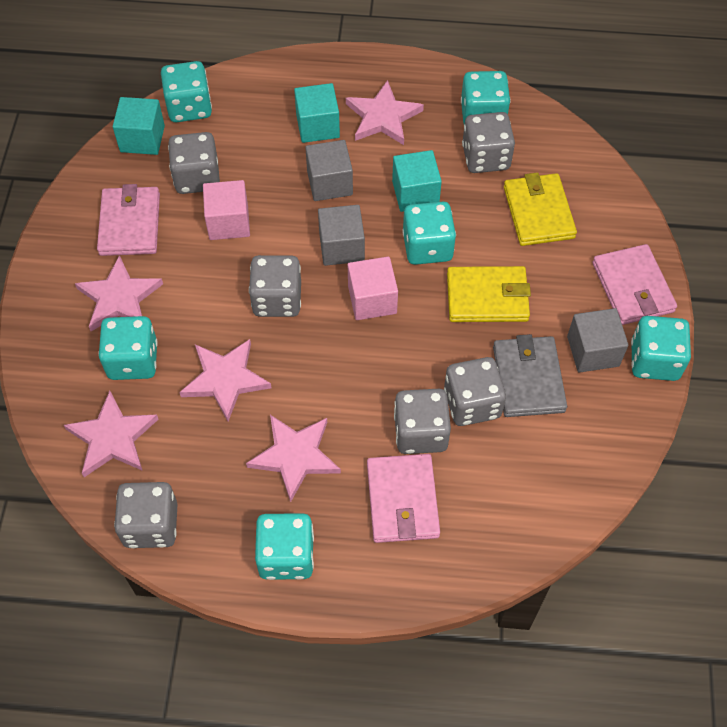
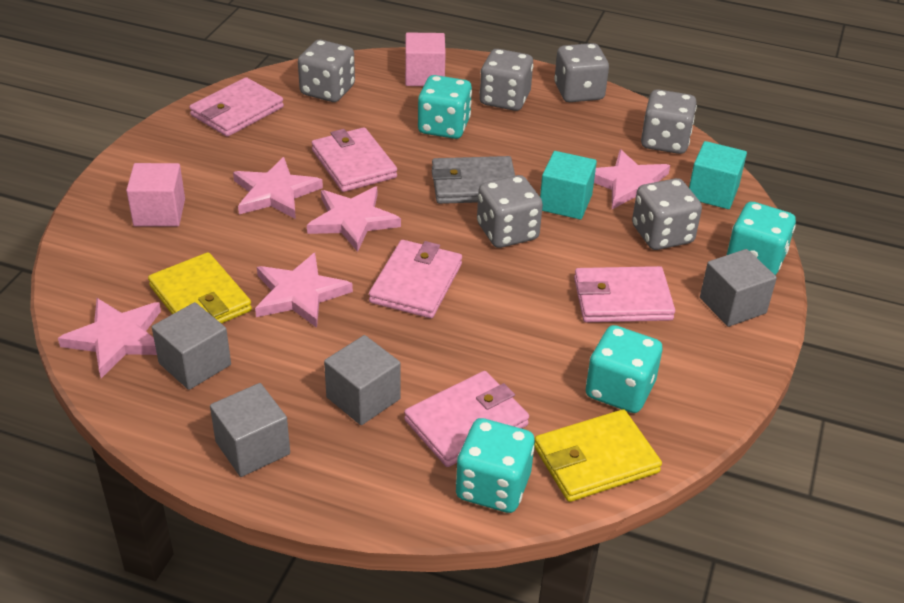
grey cube: 3 -> 4
pink wallet: 3 -> 5
turquoise cube: 3 -> 2
turquoise dice: 6 -> 4

